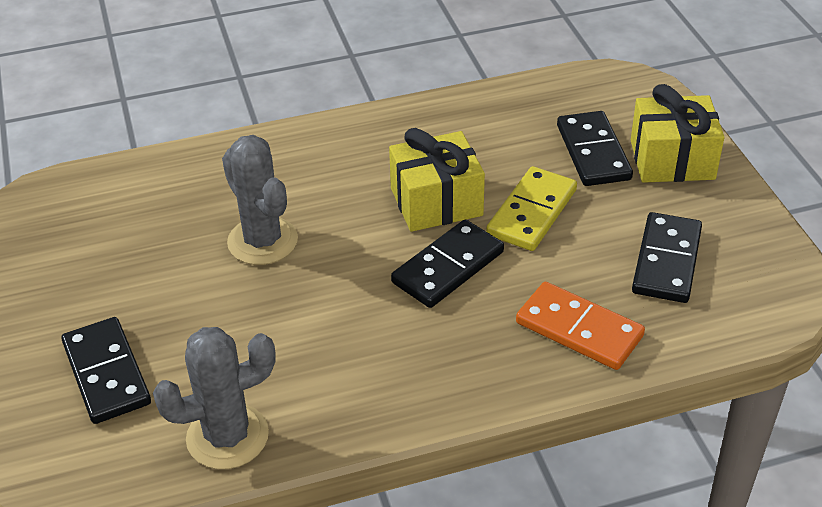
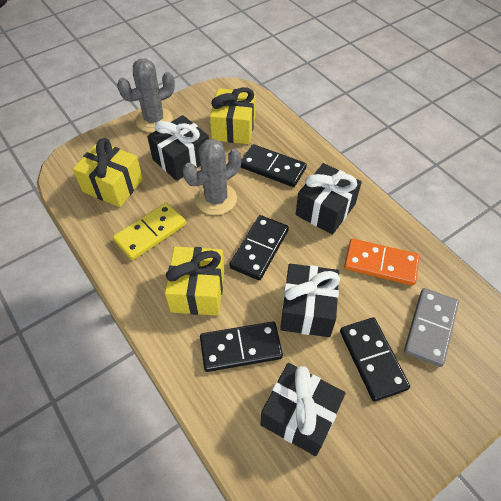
black gift: 0 -> 4
grey domino: 0 -> 1
yellow gift: 2 -> 3

